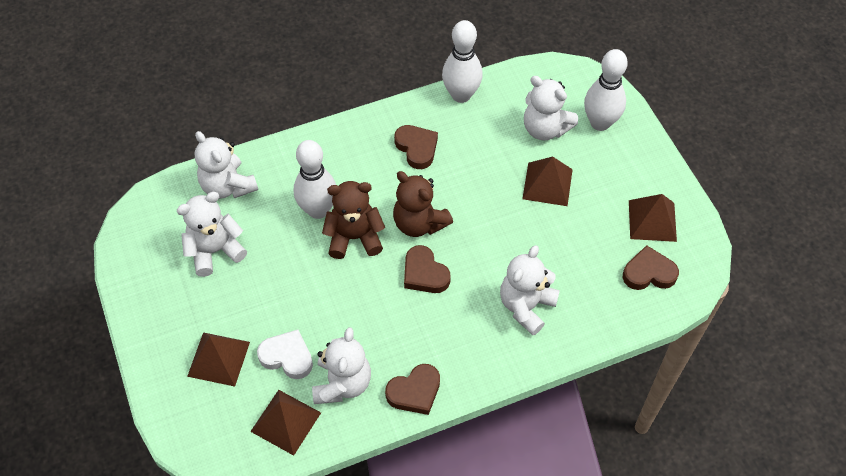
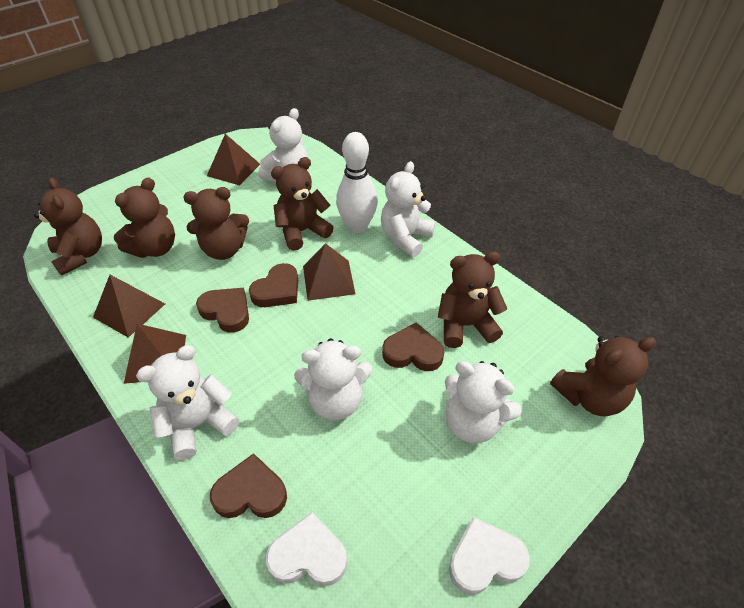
brown teddy bear: 2 -> 6
white bowling pin: 3 -> 1
white heart: 1 -> 2

